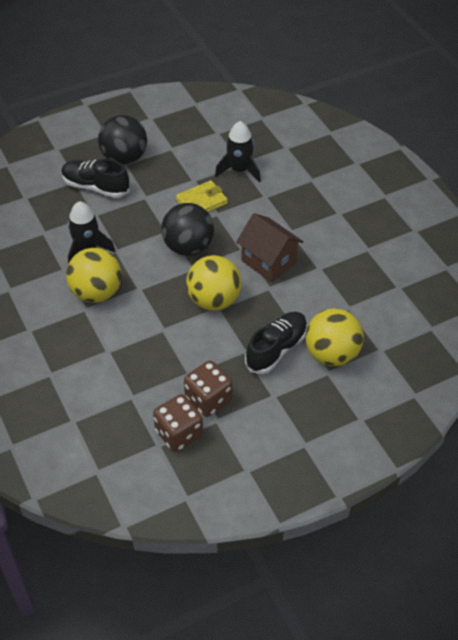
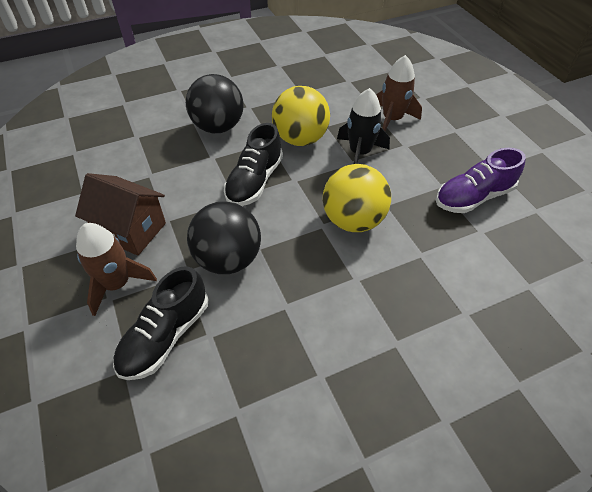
black rocket: 2 -> 1
brown dice: 2 -> 0
brown rocket: 0 -> 2
purple shoe: 0 -> 1
yellow ball: 3 -> 2
yellow wallet: 1 -> 0

